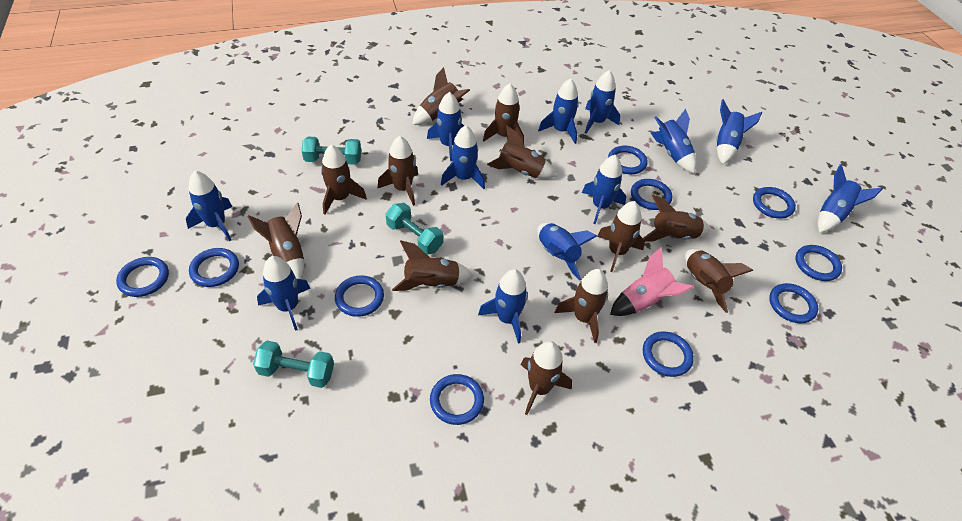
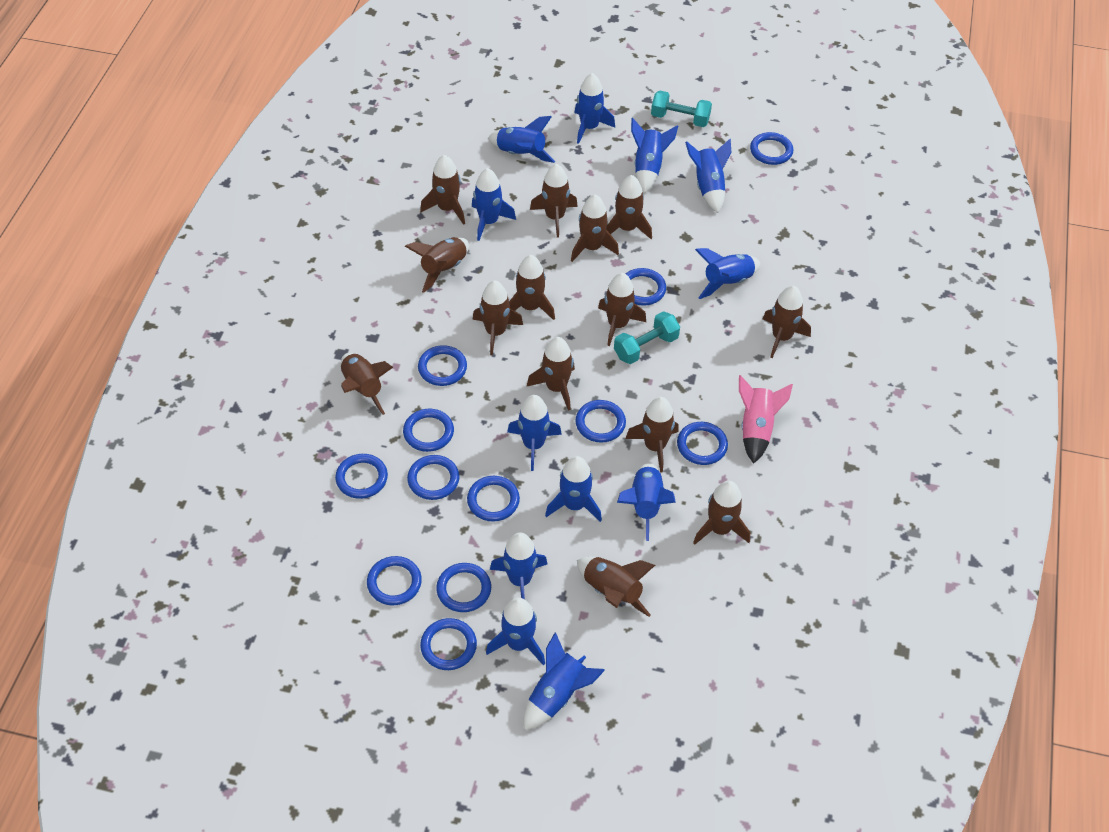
blue ring: 10 -> 12
brown rocket: 12 -> 14
turquoise dumbbell: 3 -> 2

